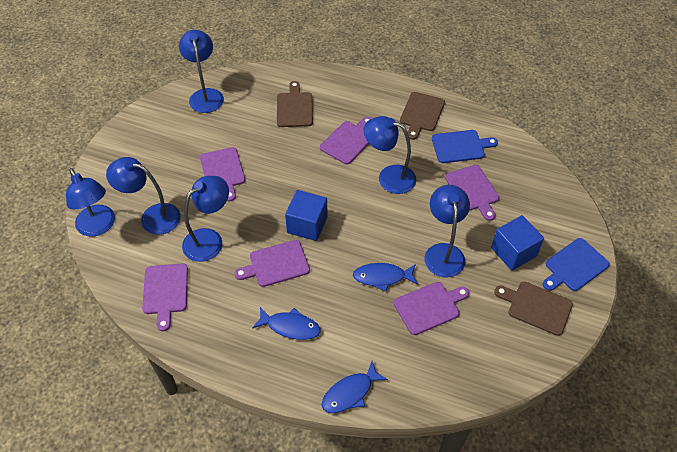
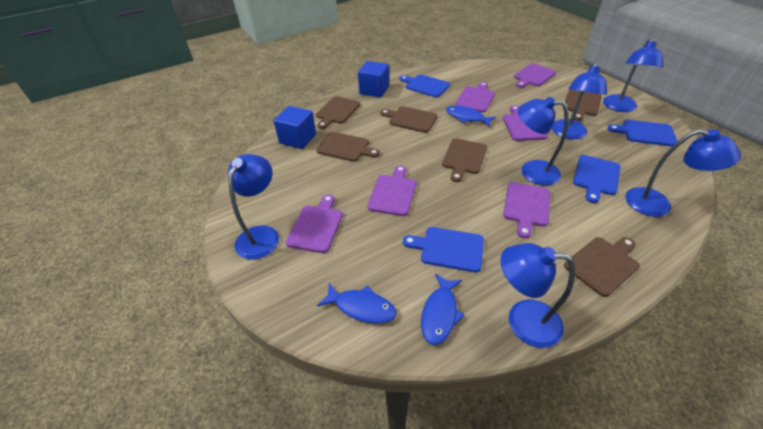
blue cutting board: 2 -> 4
brown cutting board: 3 -> 6

